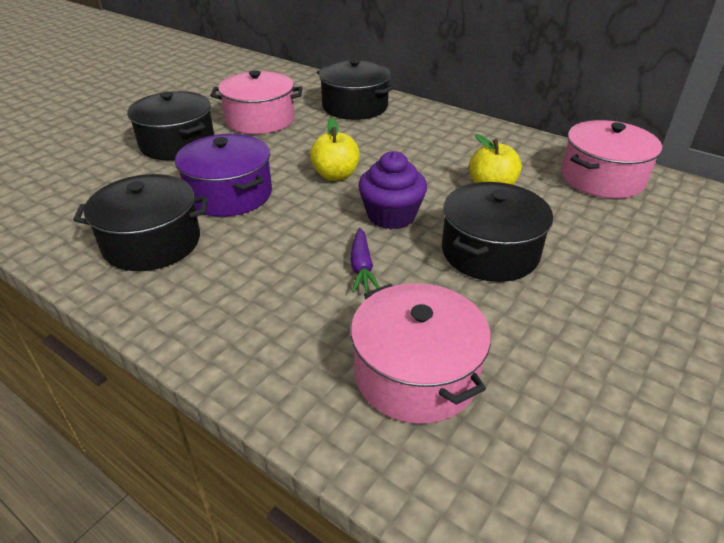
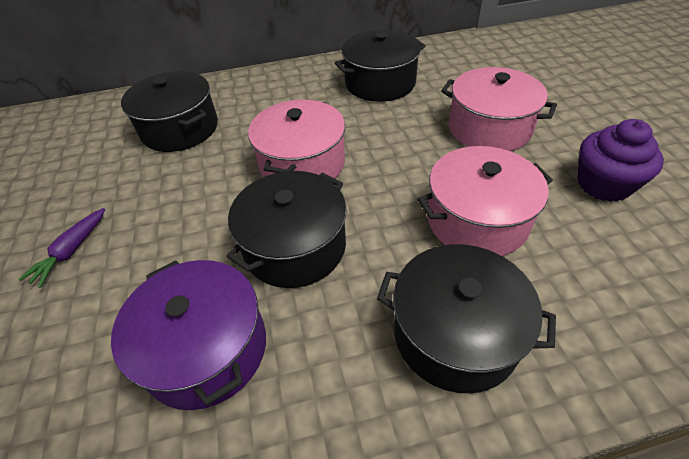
yellow apple: 2 -> 0

